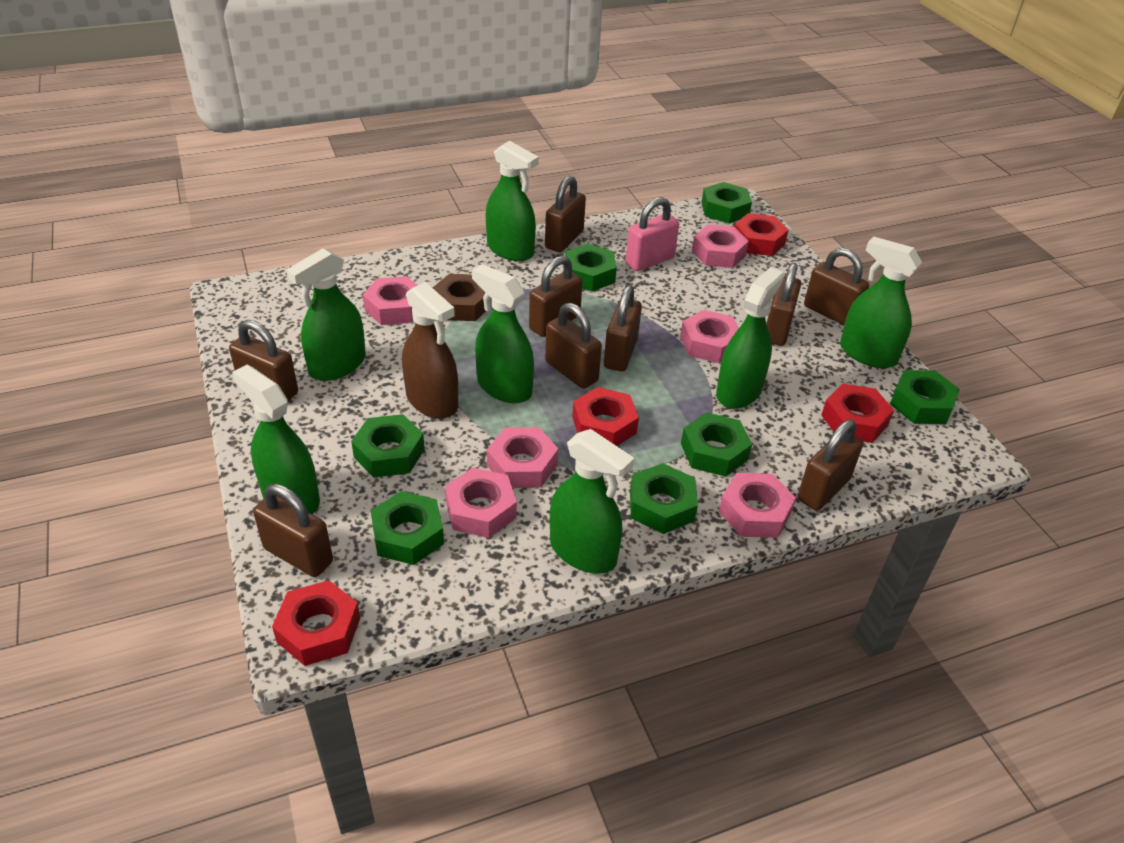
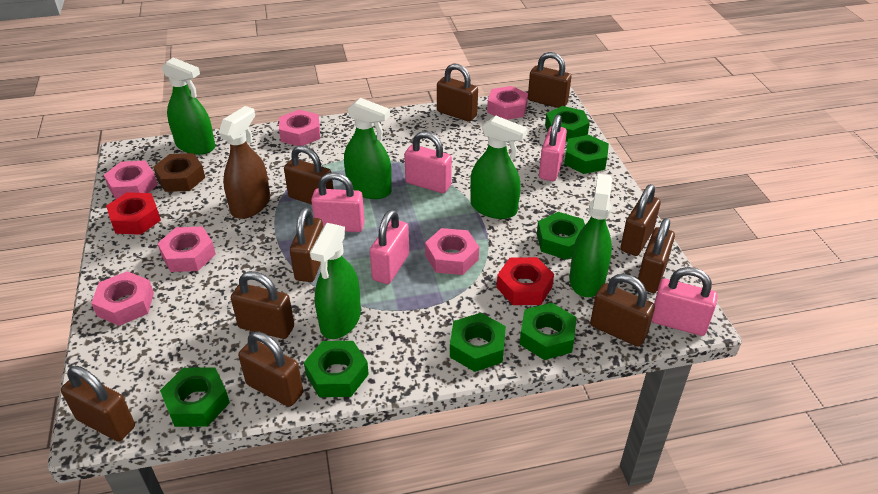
brown padlock: 9 -> 10
green spray bottle: 7 -> 5
pink padlock: 1 -> 5
red nut: 4 -> 2

